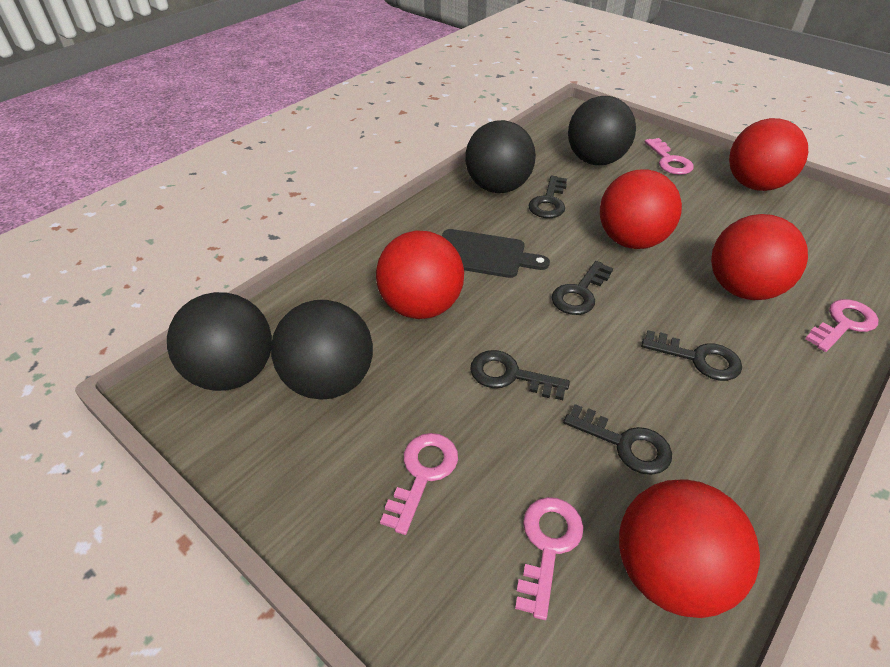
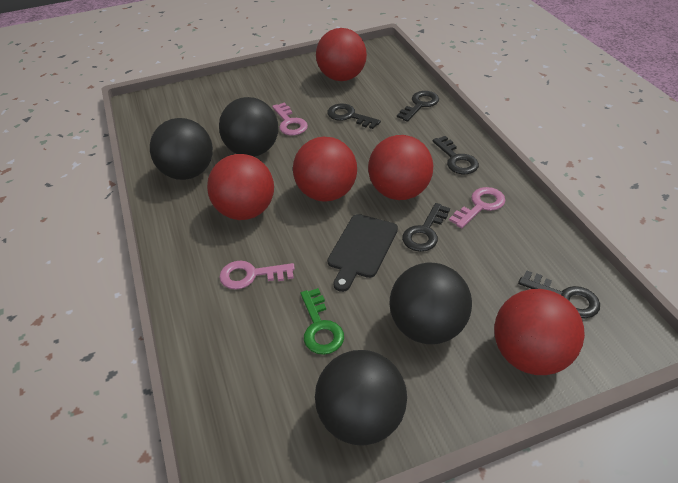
green key: 0 -> 1
pink key: 4 -> 3

